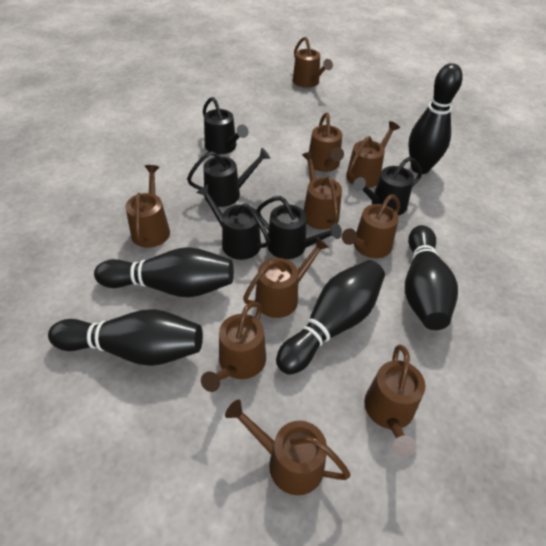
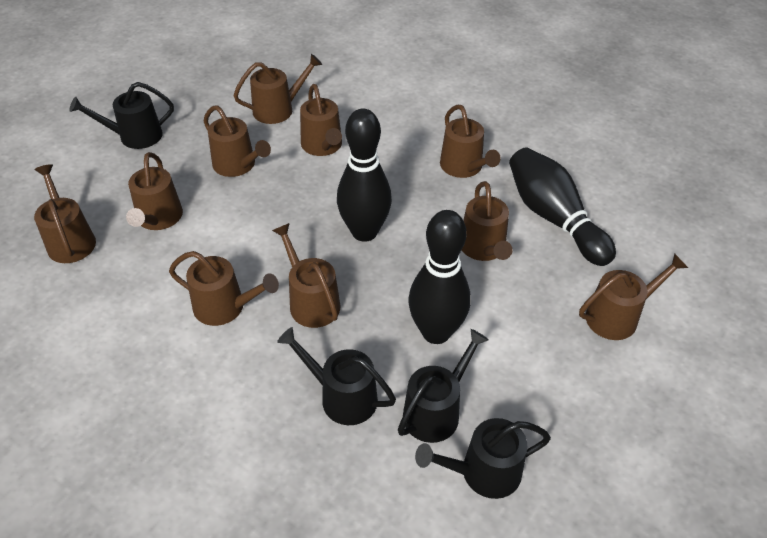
black bowling pin: 5 -> 3
black watering can: 5 -> 4

